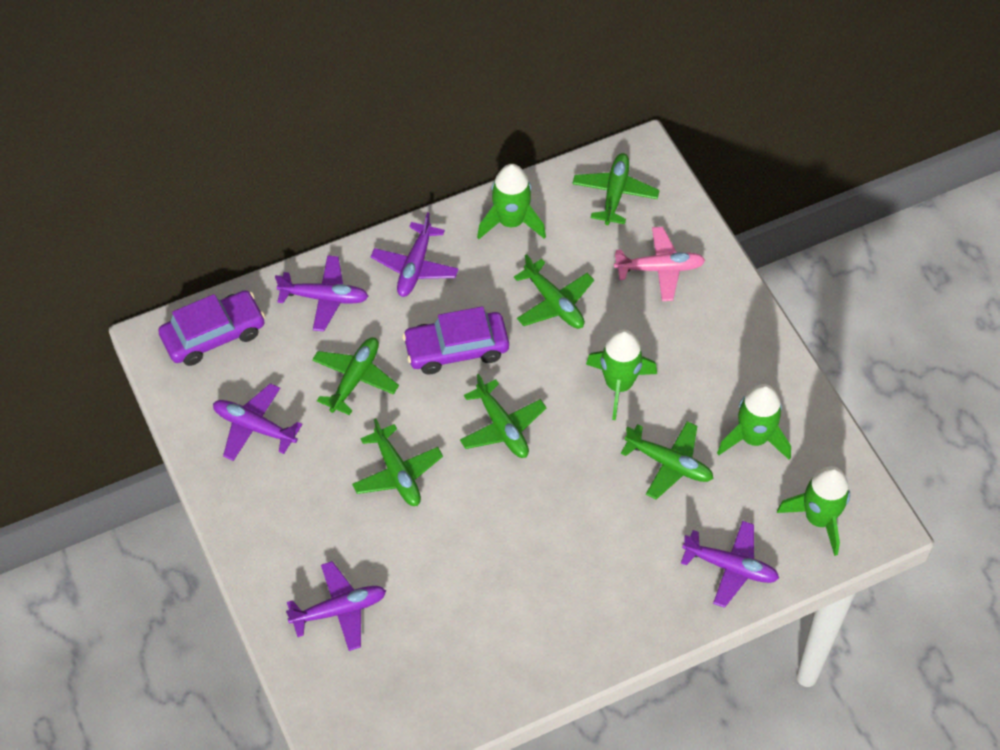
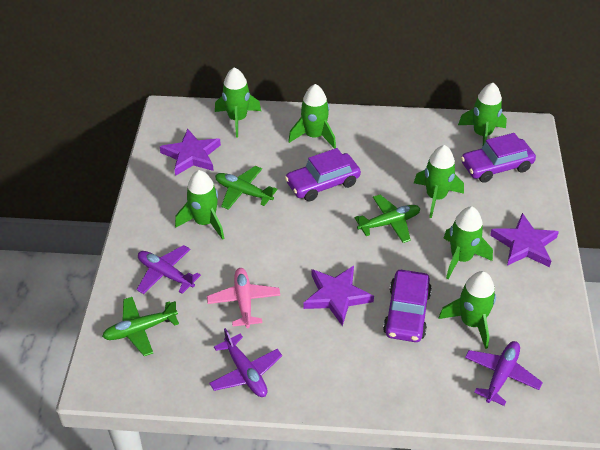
green plane: 6 -> 3
green rocket: 4 -> 7
purple car: 2 -> 3
purple plane: 5 -> 3
purple star: 0 -> 3

